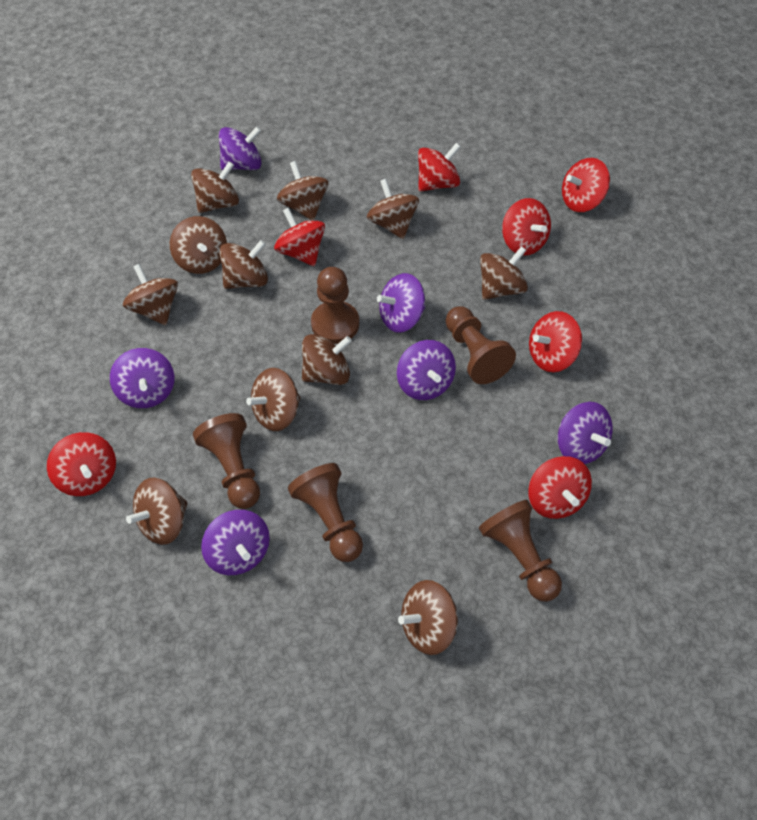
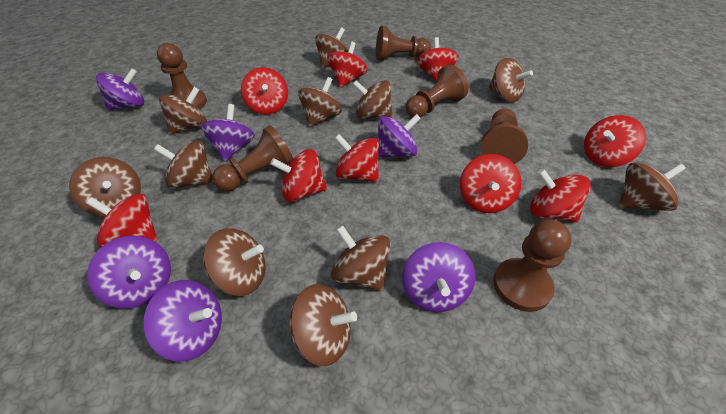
brown pawn: 5 -> 6
red spinning top: 7 -> 9

